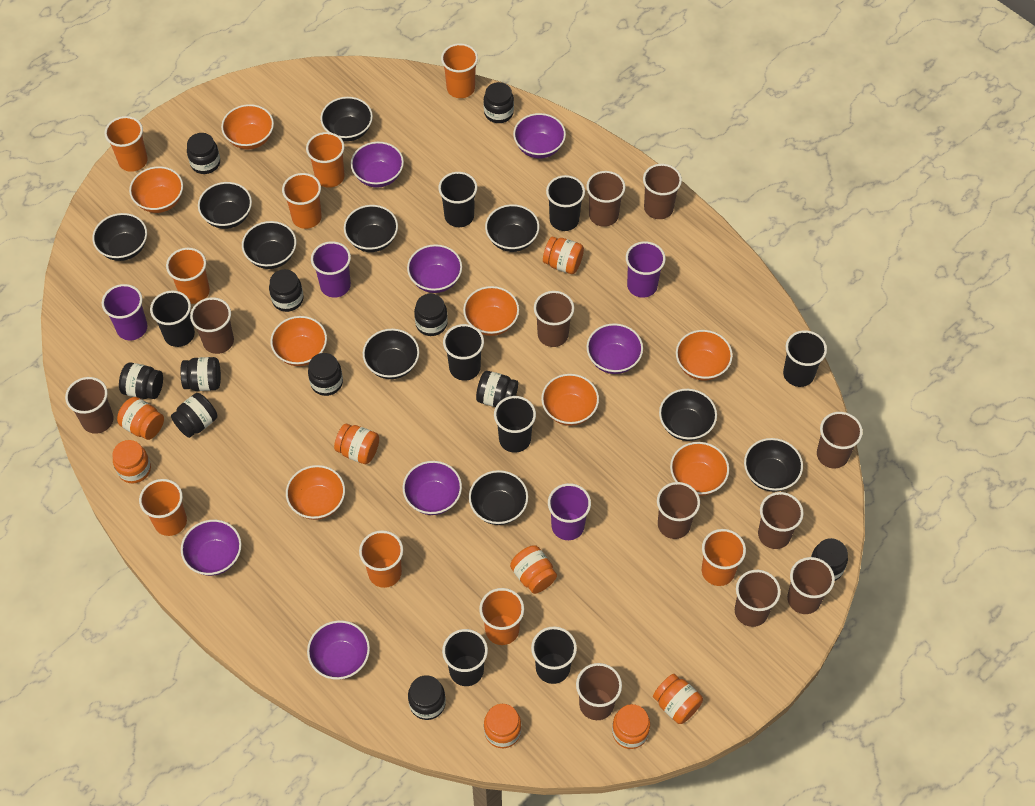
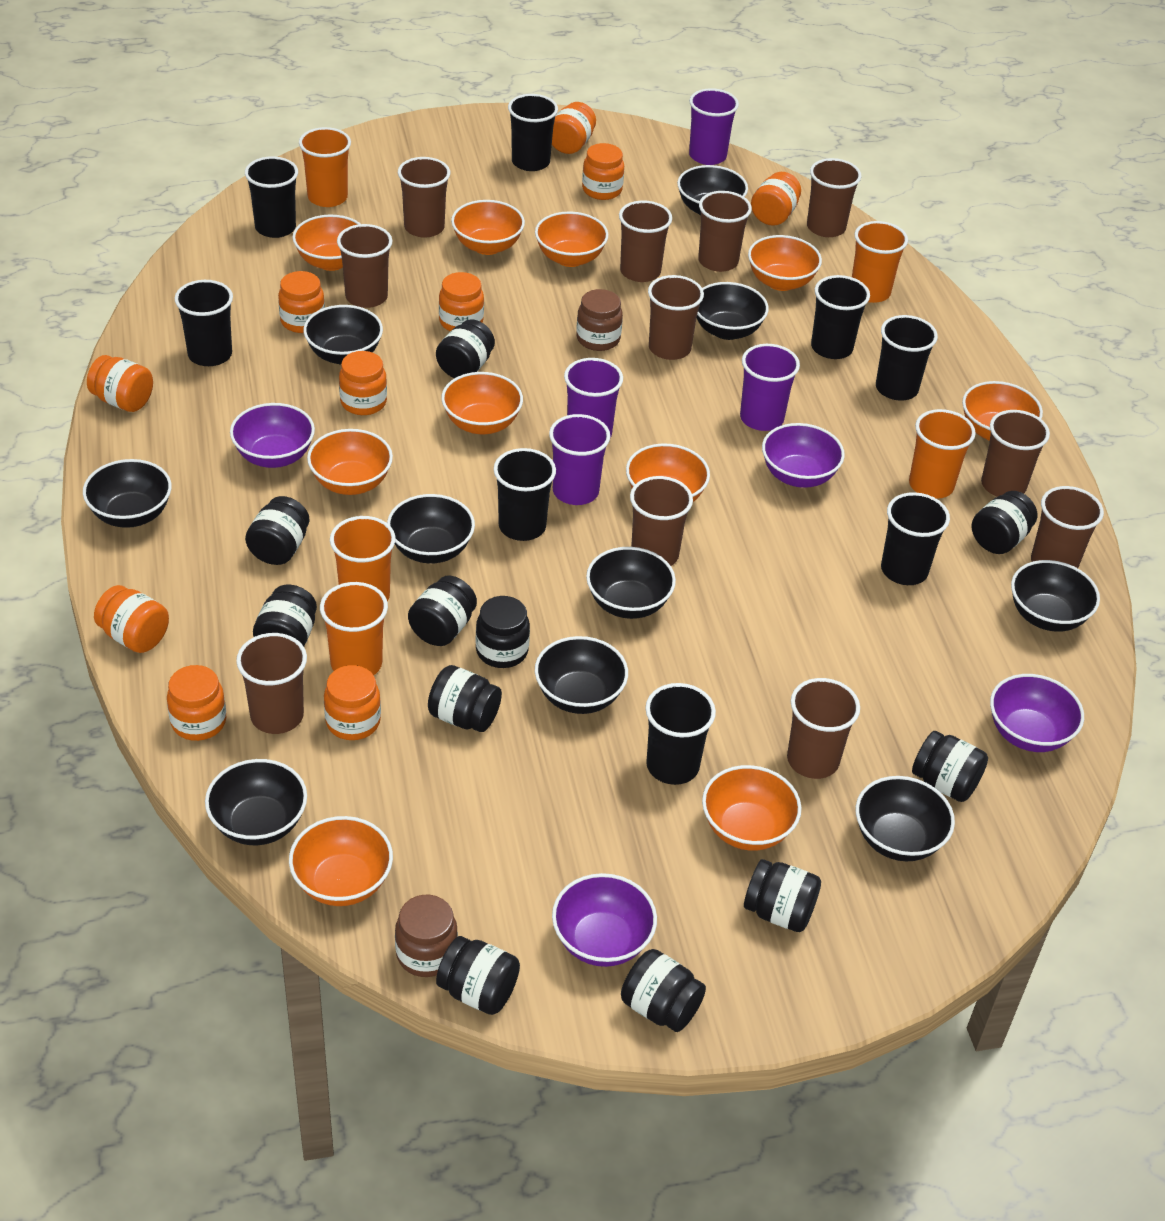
brown jar: 0 -> 2
orange bowl: 8 -> 10
orange cup: 9 -> 5
orange jar: 8 -> 10
purple bowl: 7 -> 4

